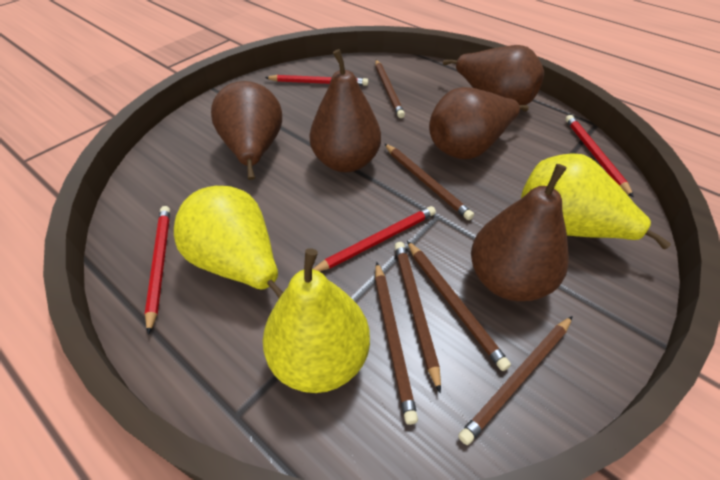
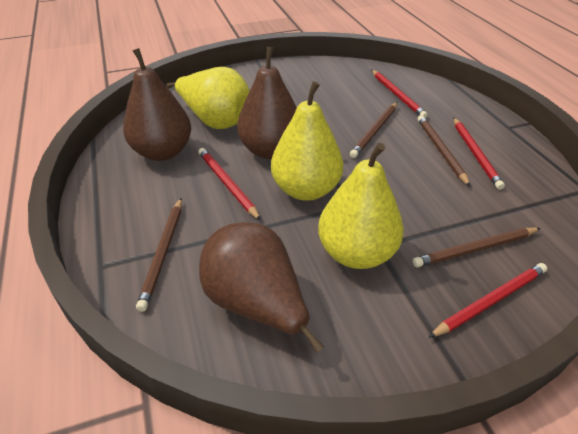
brown pear: 5 -> 3
brown pencil: 6 -> 4

